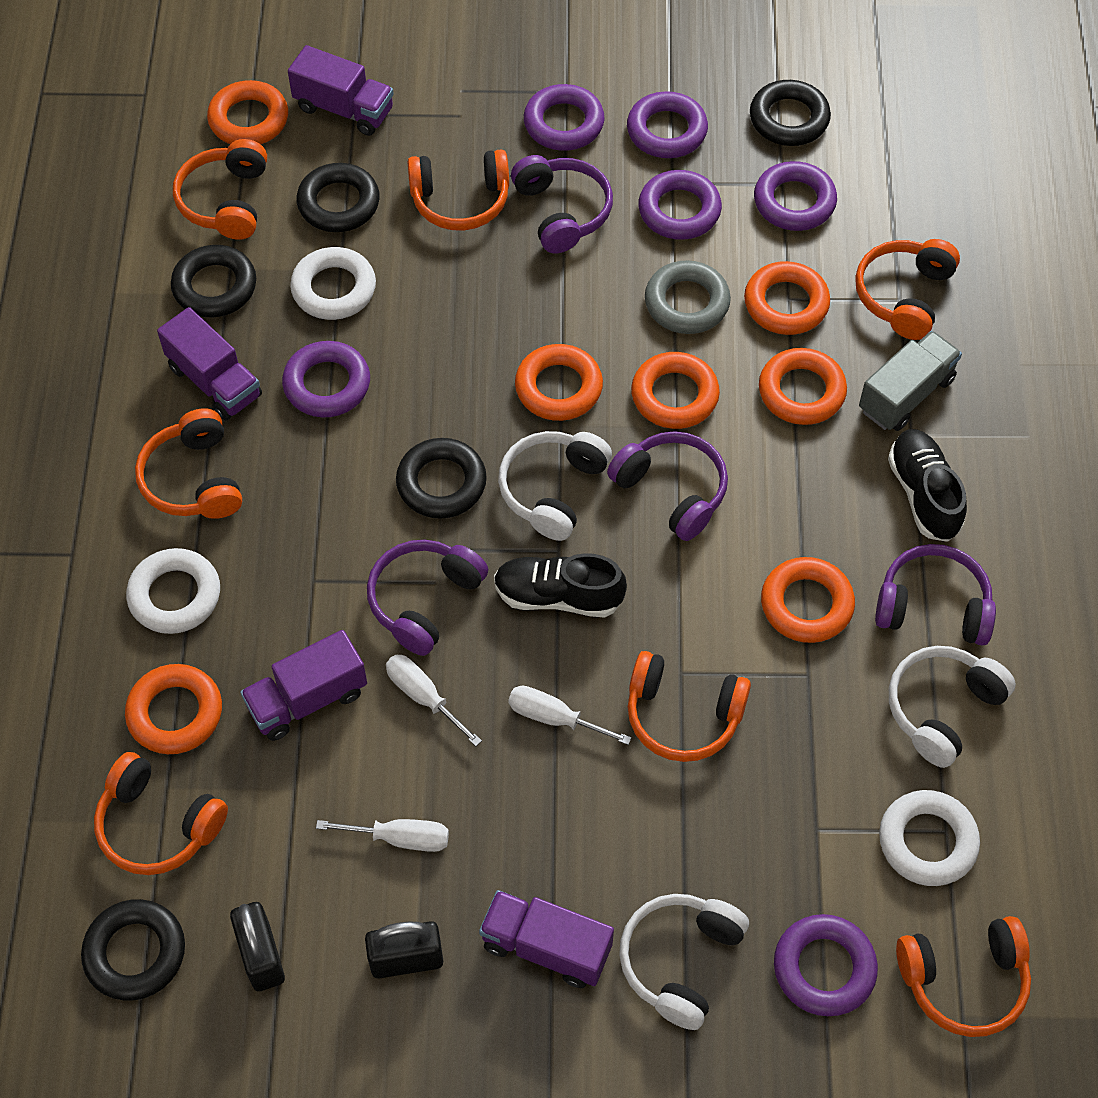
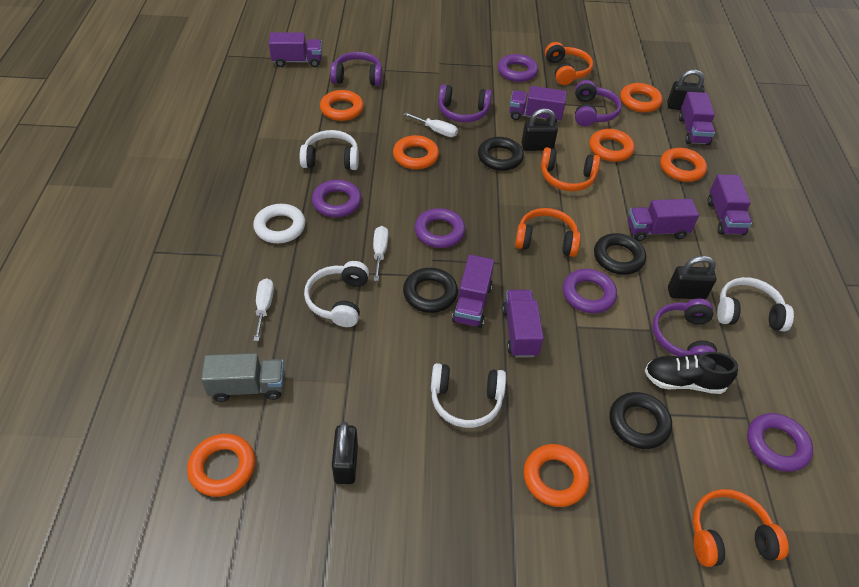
black padlock: 2 -> 4
black ring: 5 -> 4
black shoe: 2 -> 1
grey ring: 1 -> 0
orange headphones: 7 -> 4
purple ring: 6 -> 5
purple truck: 4 -> 7
white headphones: 3 -> 4
white ring: 3 -> 1

